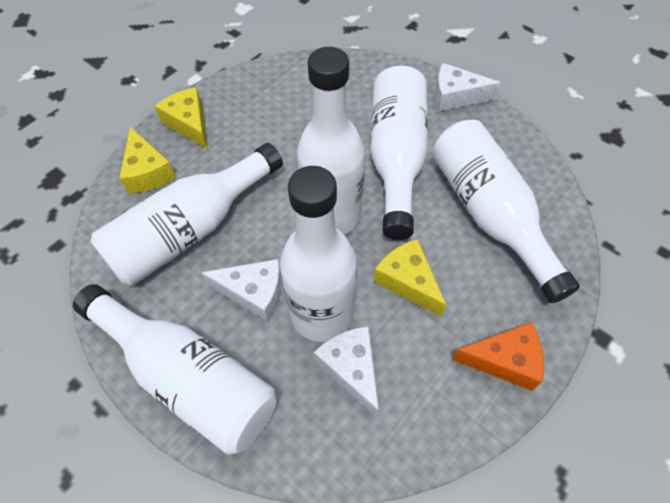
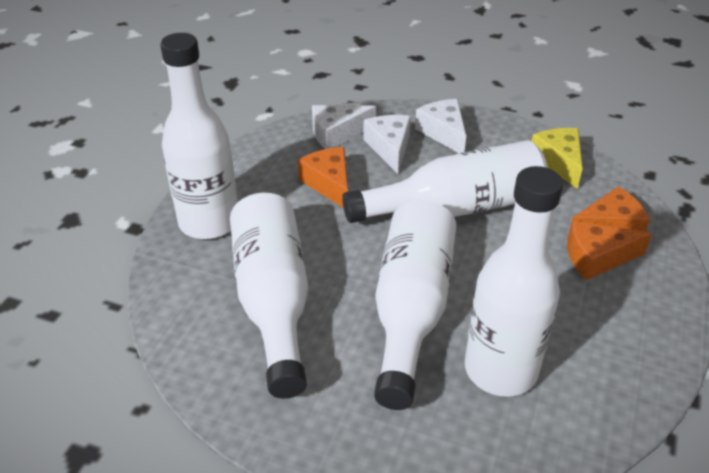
orange cheese: 1 -> 3
white bottle: 6 -> 5
yellow cheese: 3 -> 1

